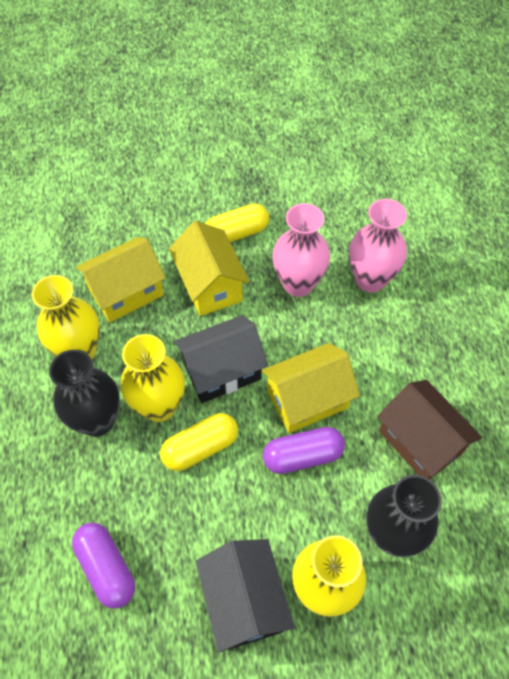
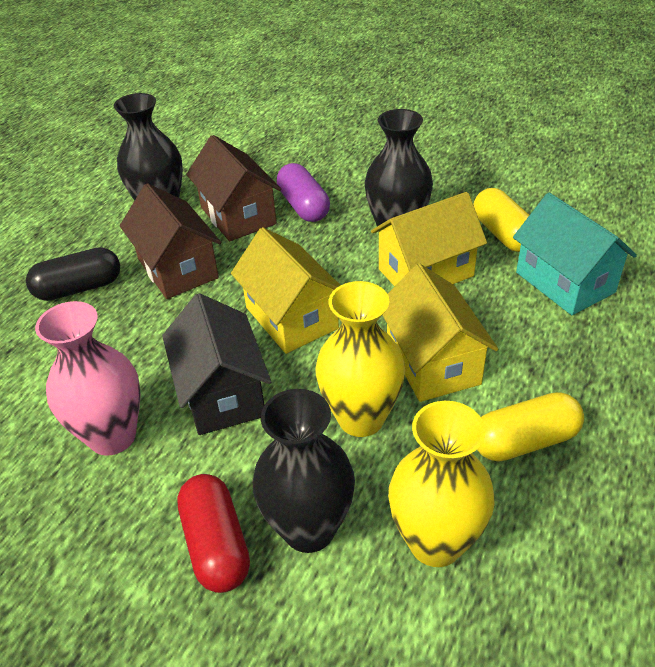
black capsule: 0 -> 1
black house: 2 -> 1
black vase: 2 -> 3
brown house: 1 -> 2
pink vase: 2 -> 1
purple capsule: 2 -> 1
red capsule: 0 -> 1
turquoise house: 0 -> 1
yellow vase: 3 -> 2

